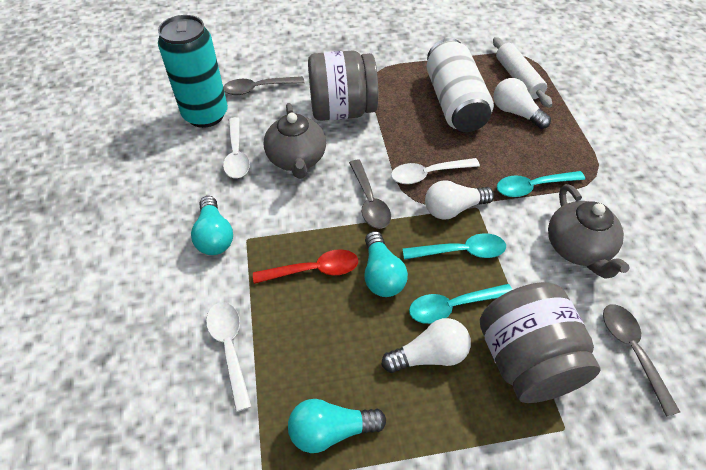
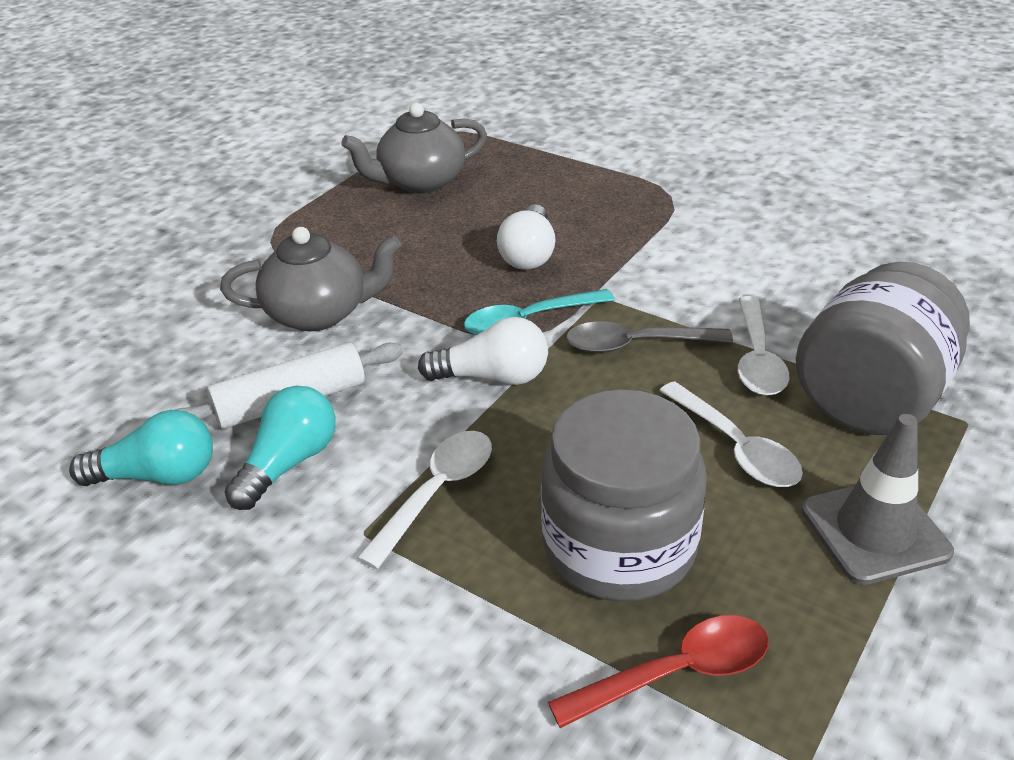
grey spoon: 3 -> 1
grey traffic cone: 0 -> 1
turquoise can: 1 -> 0
turquoise light bulb: 3 -> 2
turquoise spoon: 3 -> 1
white can: 1 -> 0
white light bulb: 3 -> 2

